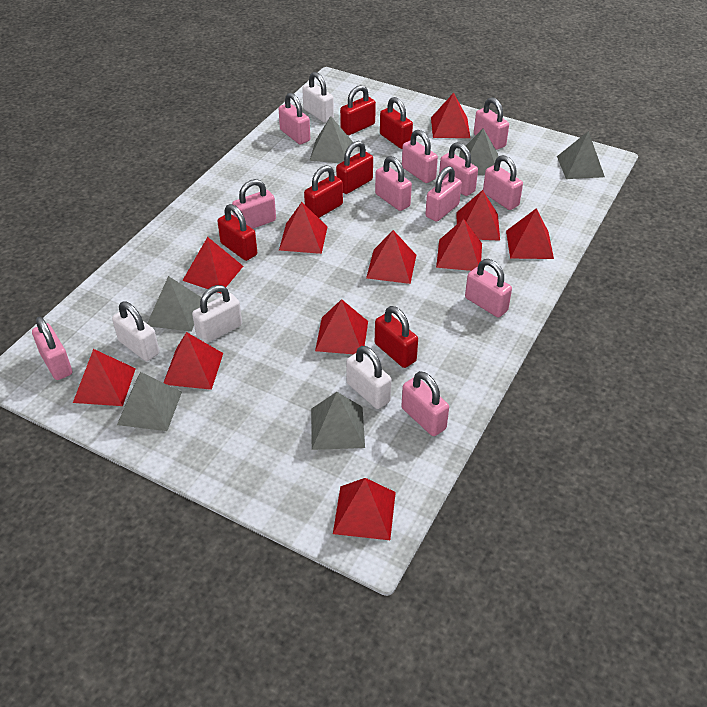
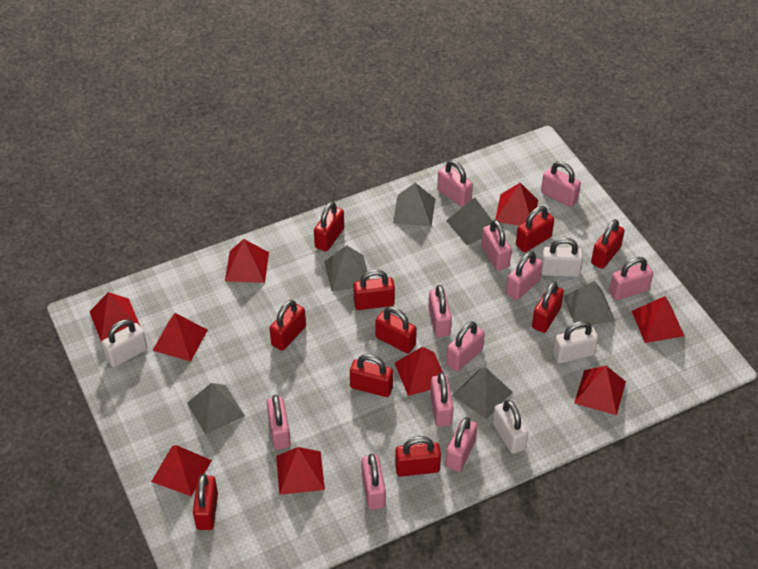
red padlock: 6 -> 10
red pyramid: 11 -> 9

